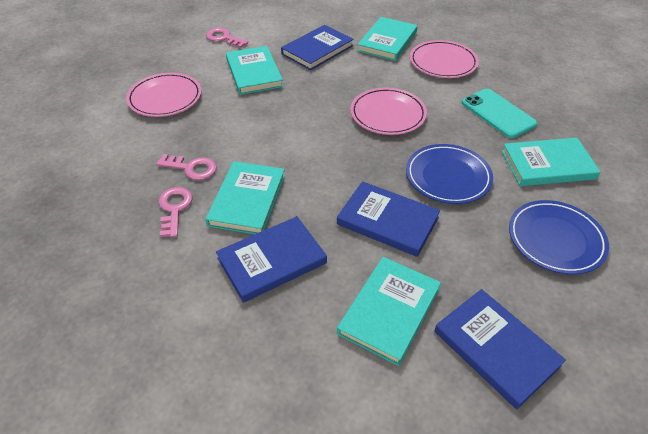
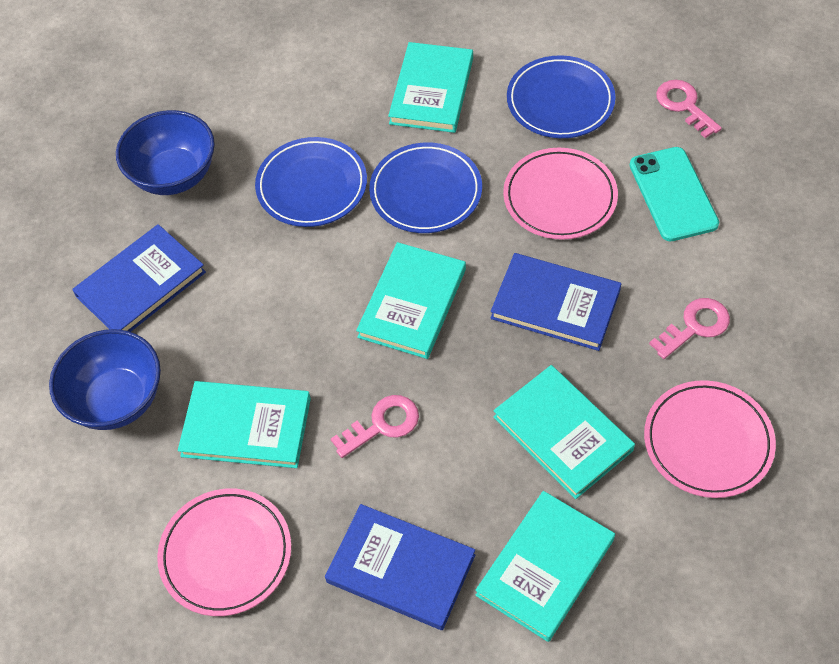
blue book: 4 -> 3
blue bowl: 0 -> 2
blue plate: 2 -> 3

